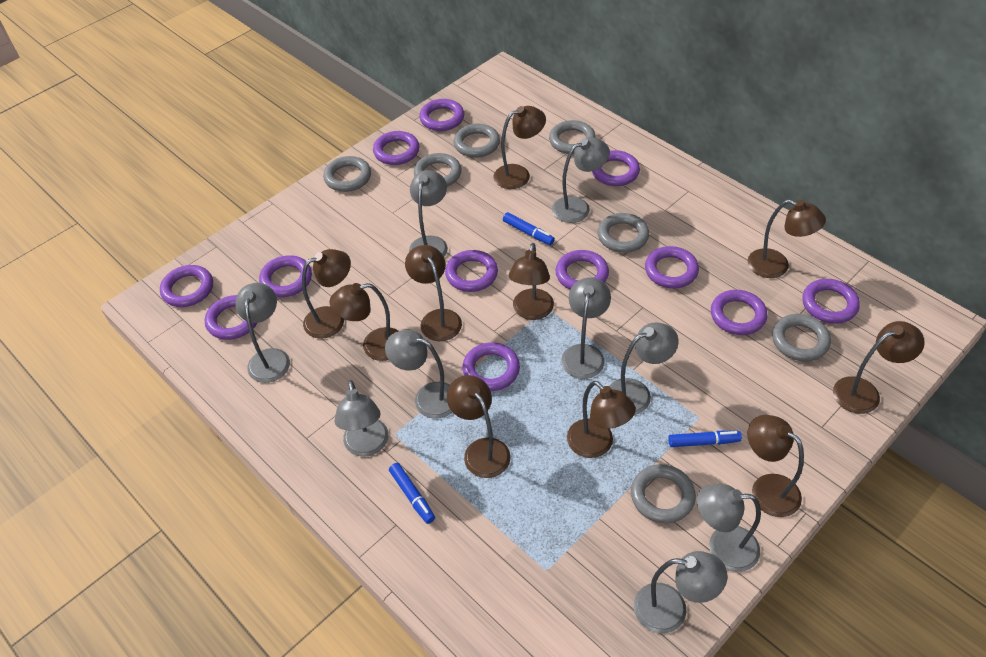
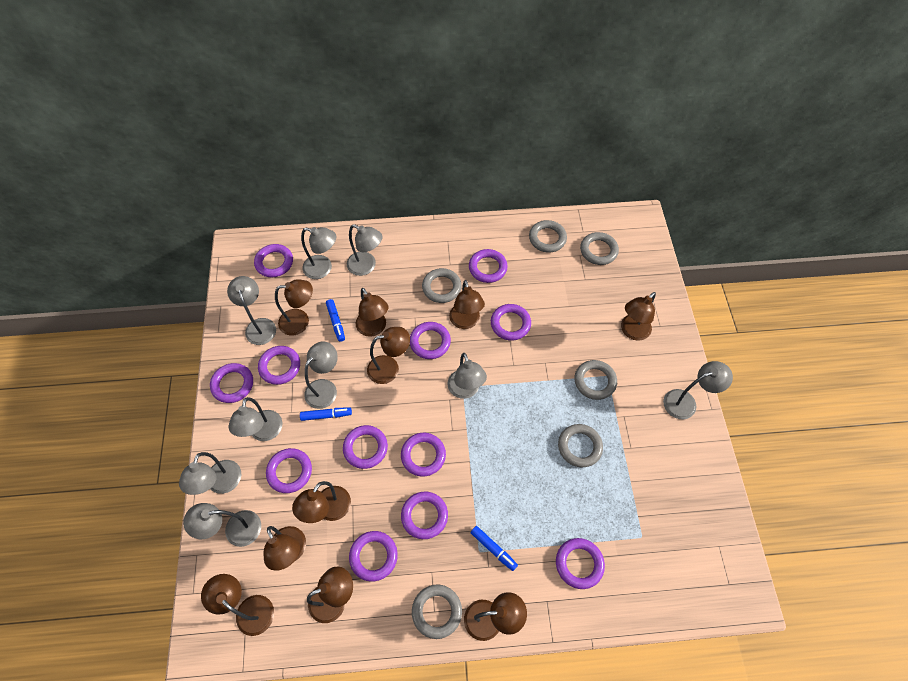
grey ring: 7 -> 6

